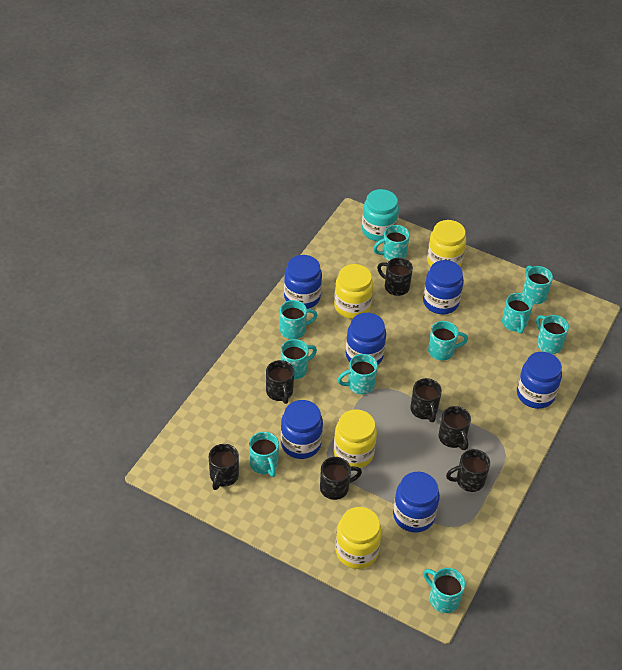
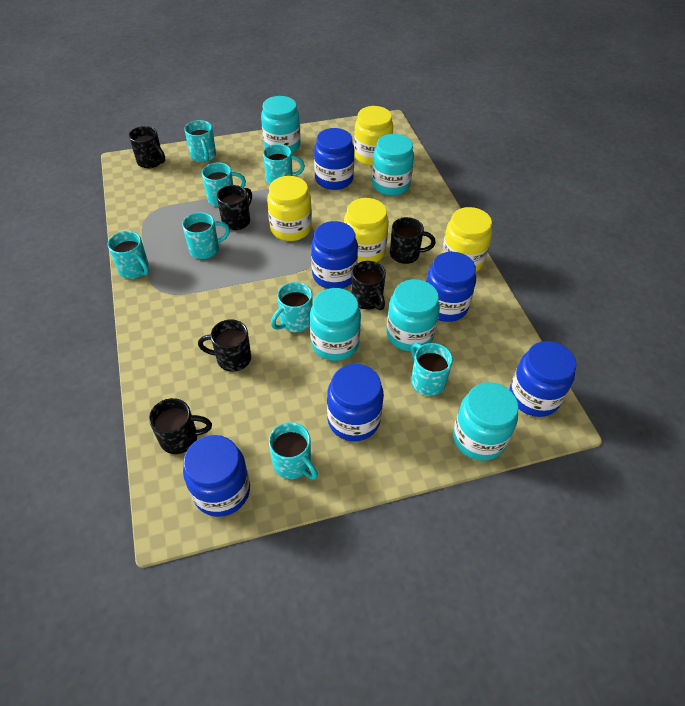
black mug: 7 -> 6
turquoise jar: 1 -> 5
turquoise mug: 10 -> 8

